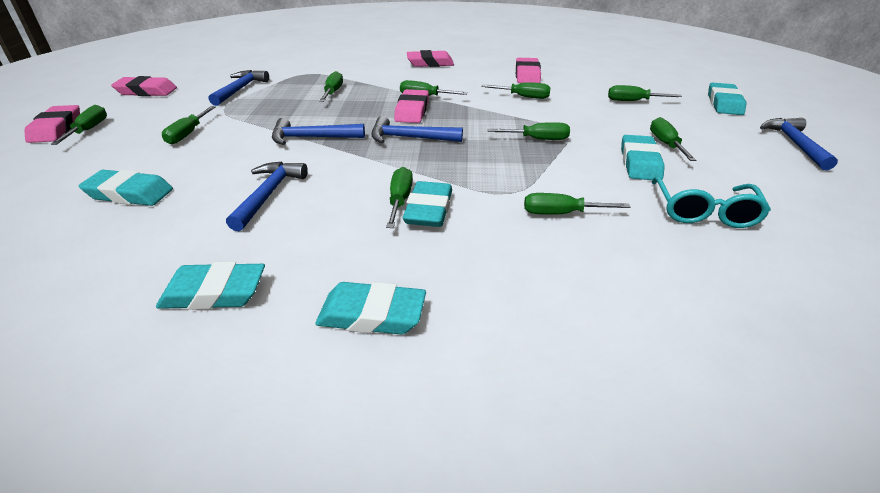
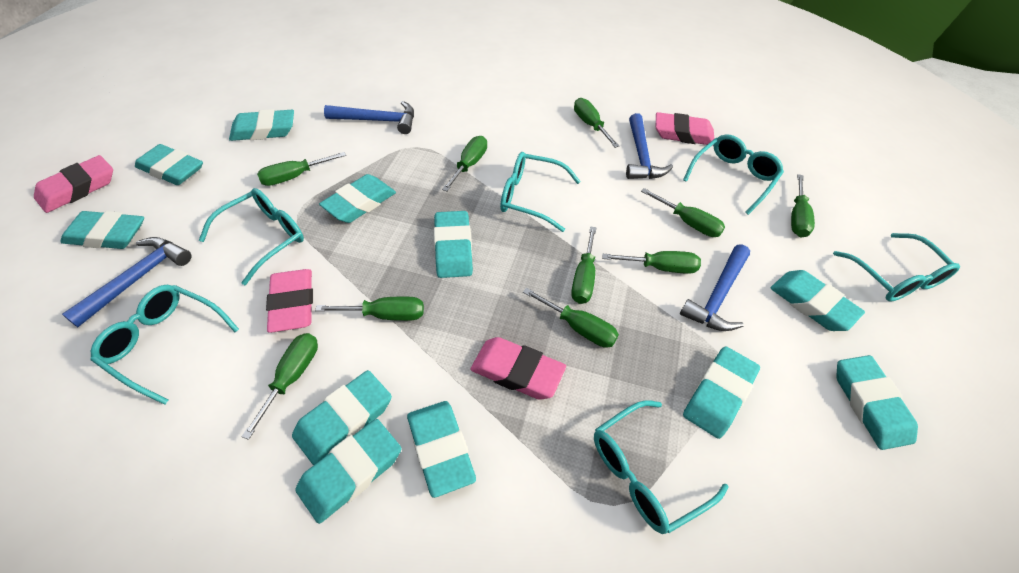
blue hammer: 5 -> 4
pink eraser: 5 -> 4
turquoise eraser: 6 -> 11
turquoise glasses: 1 -> 6

